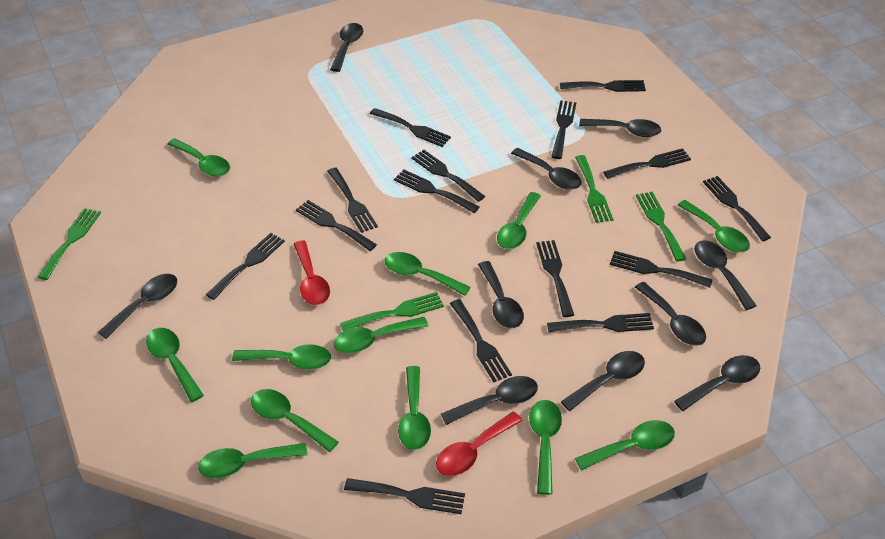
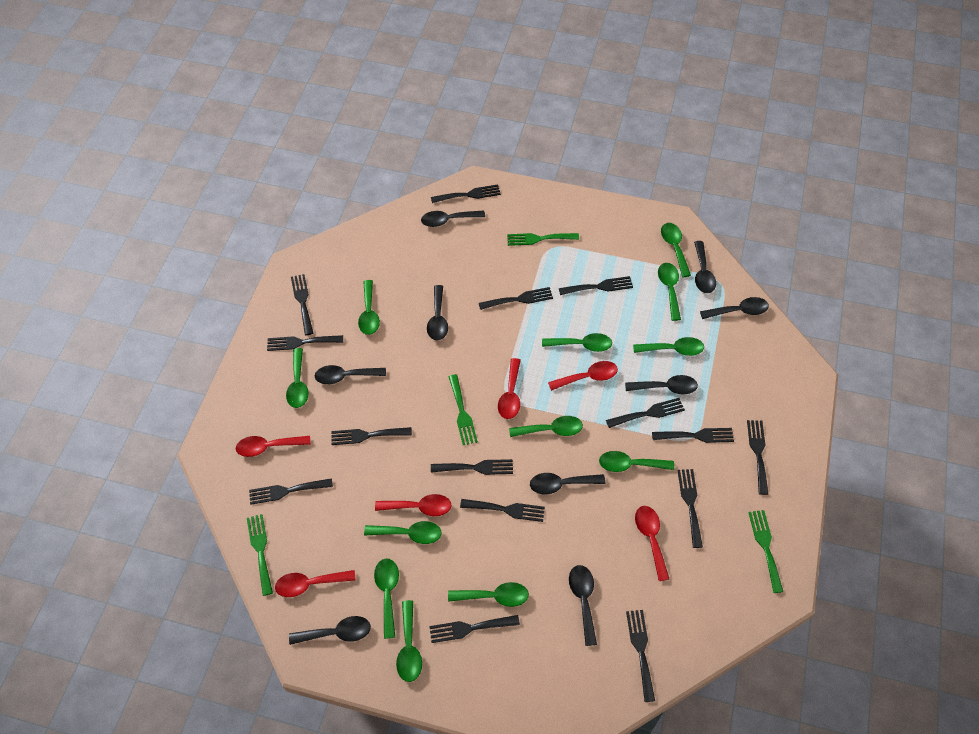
black spoon: 10 -> 9
red spoon: 2 -> 6

